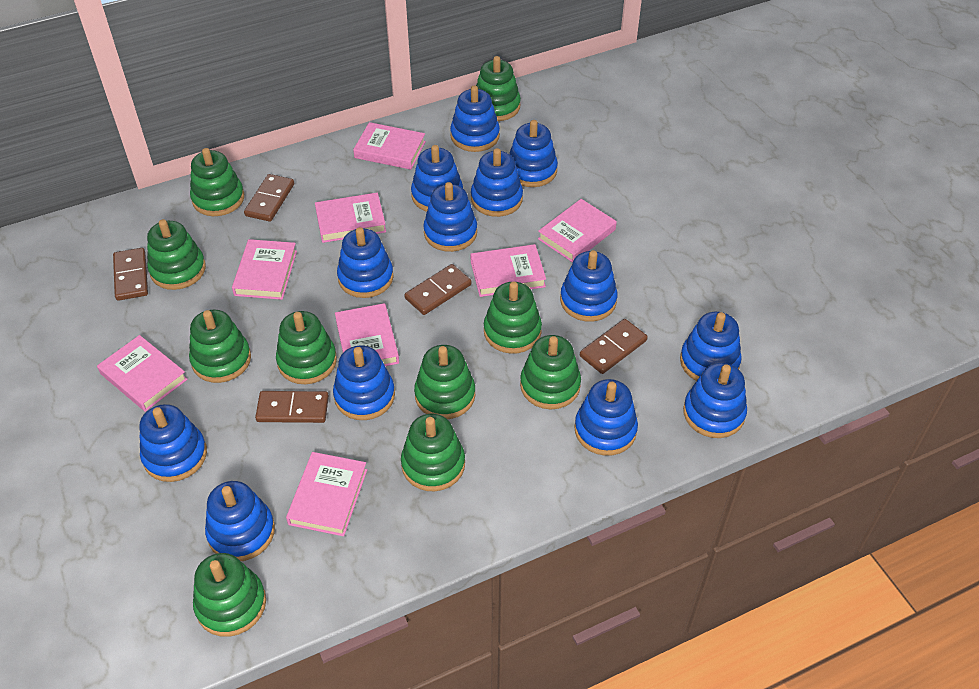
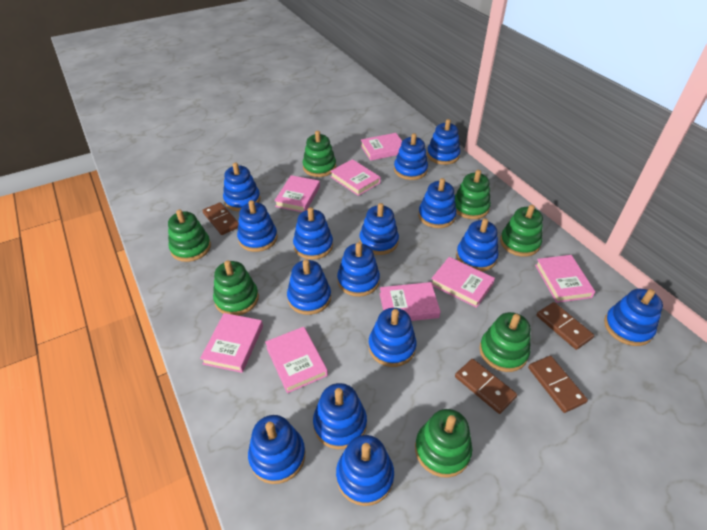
blue stacking toy: 13 -> 15
brown domino: 5 -> 4
green stacking toy: 10 -> 7

